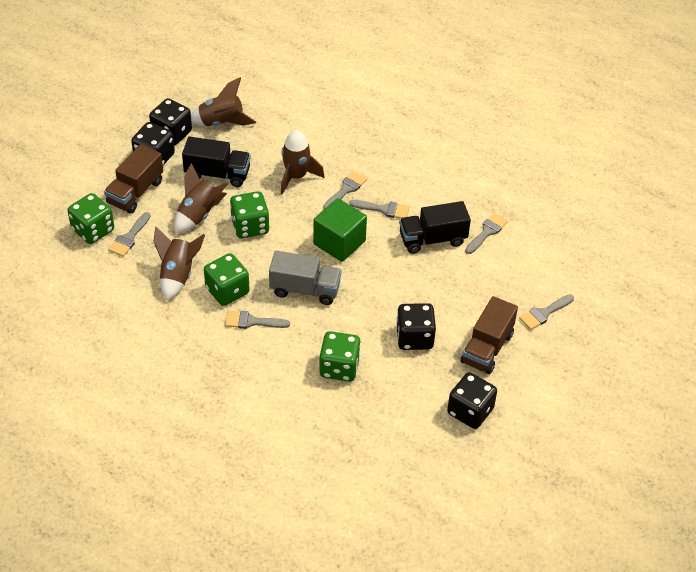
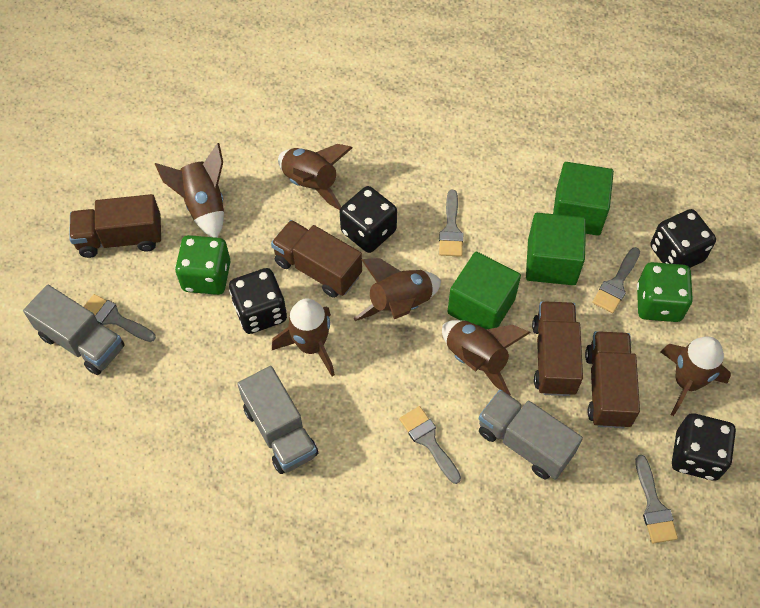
black truck: 2 -> 0
brown rocket: 4 -> 6
brown truck: 2 -> 4
green cube: 1 -> 3
green dice: 4 -> 2
grey brush: 6 -> 5
grey truck: 1 -> 3

